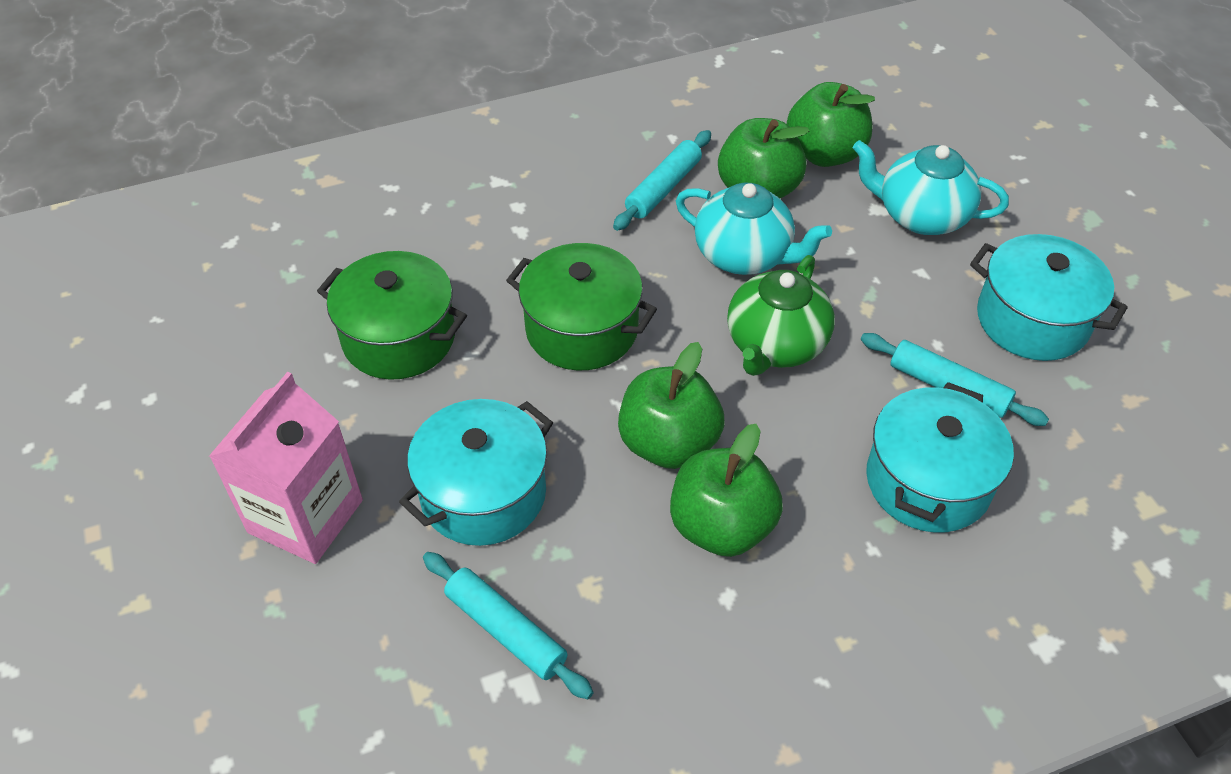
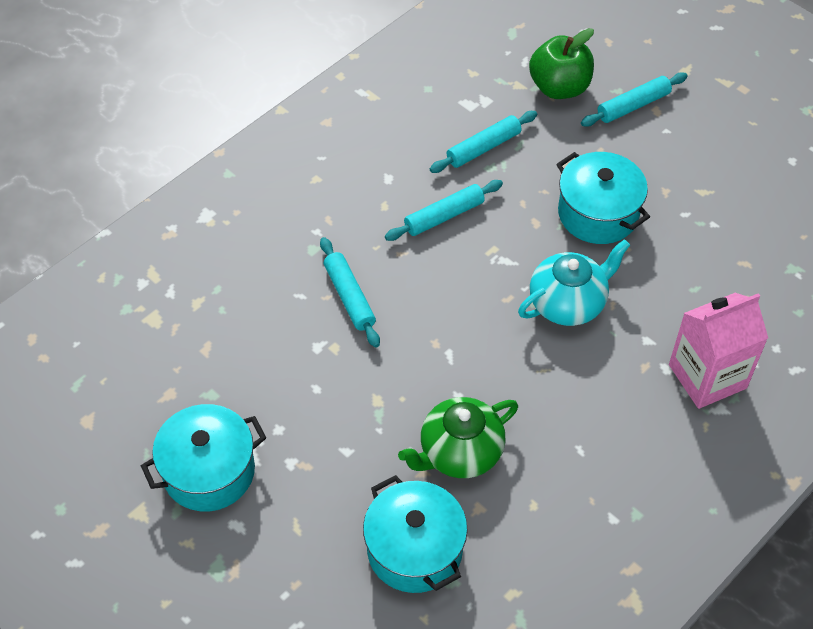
green apple: 4 -> 1
green pot: 2 -> 0
turquoise rolling pin: 3 -> 4
turquoise teapot: 2 -> 1

